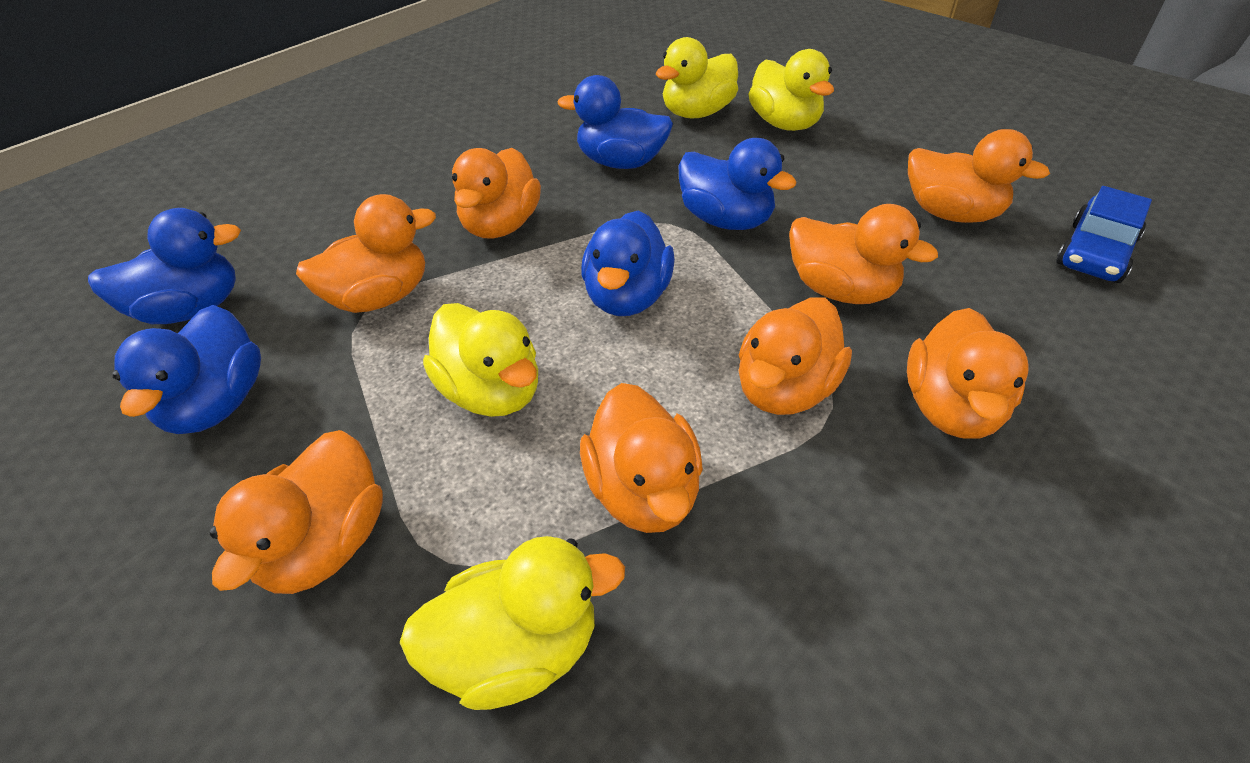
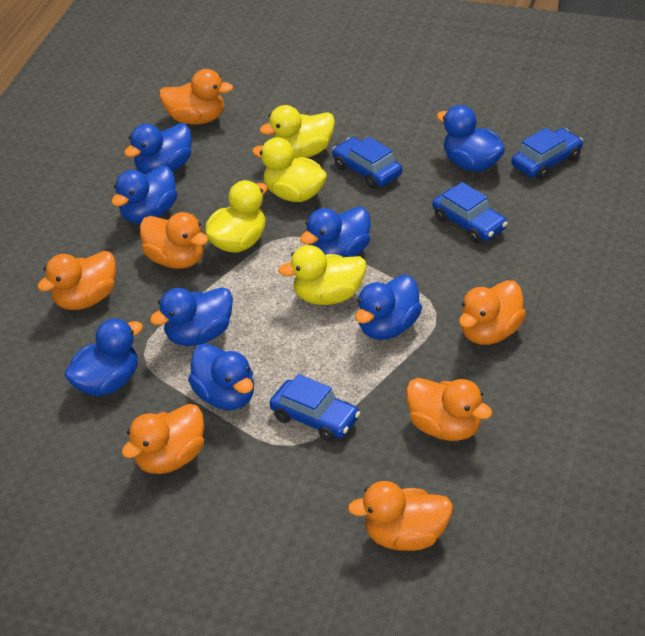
blue car: 1 -> 4
blue duck: 5 -> 8
orange duck: 8 -> 7

